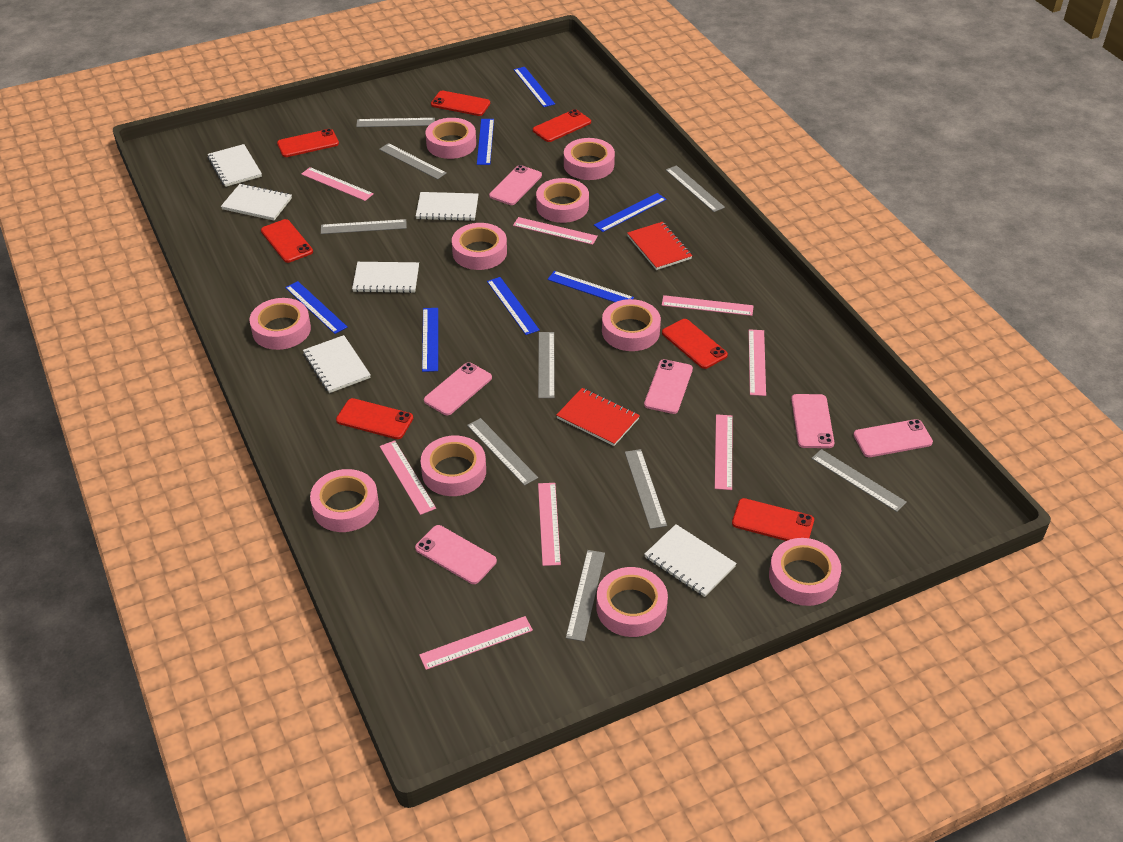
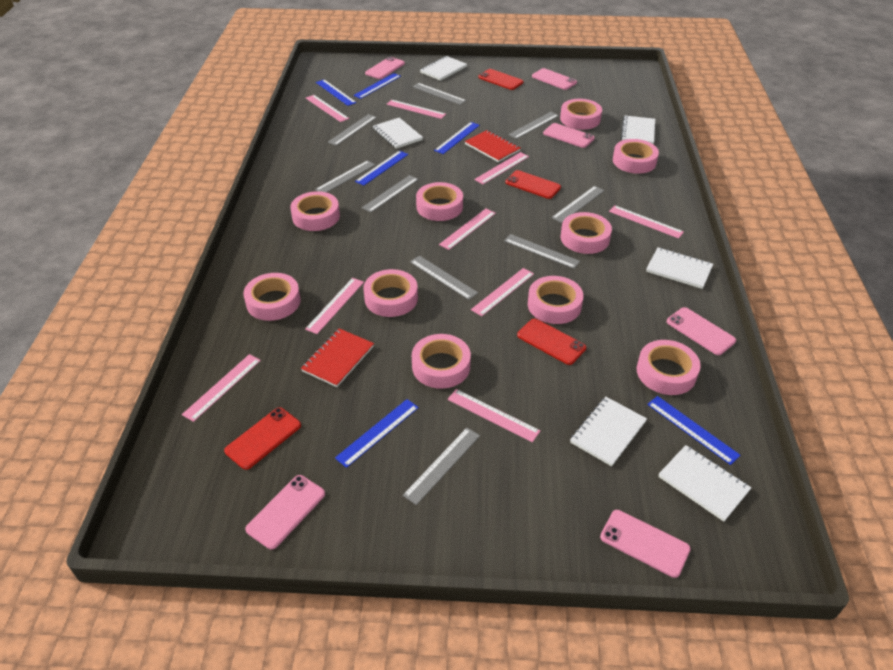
blue ruler: 7 -> 6
pink ruler: 8 -> 9
red phone: 7 -> 4

